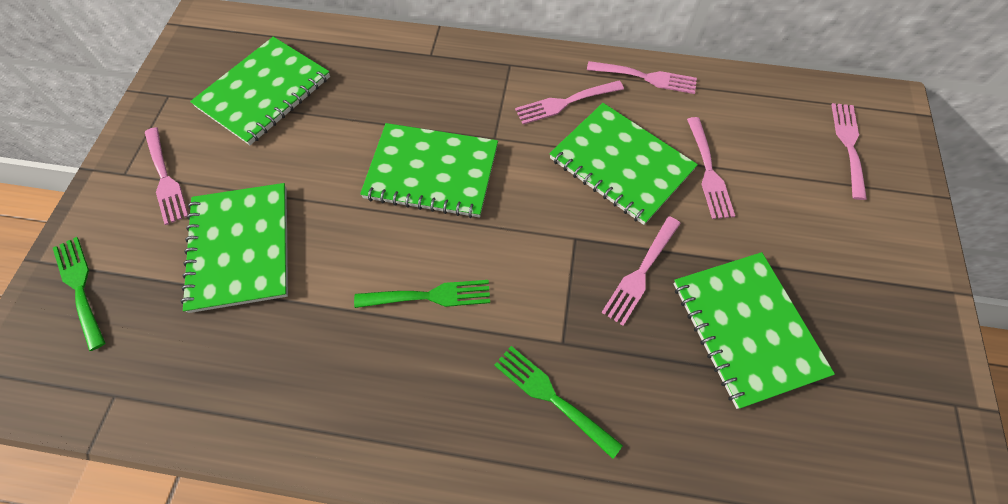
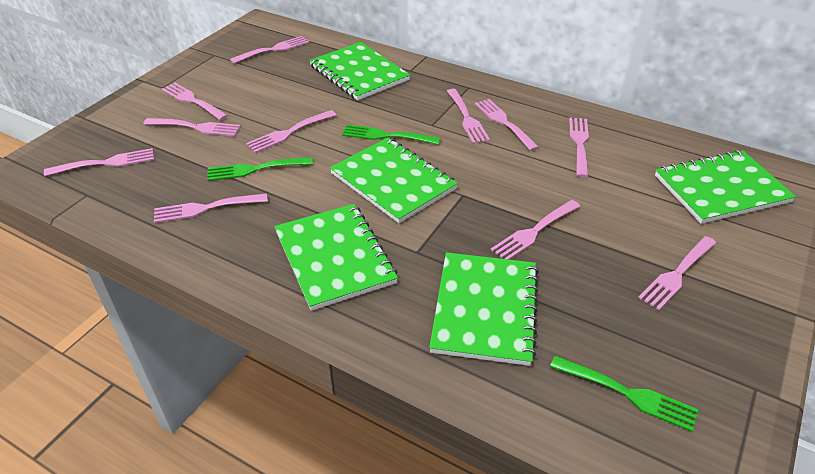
pink fork: 6 -> 11

